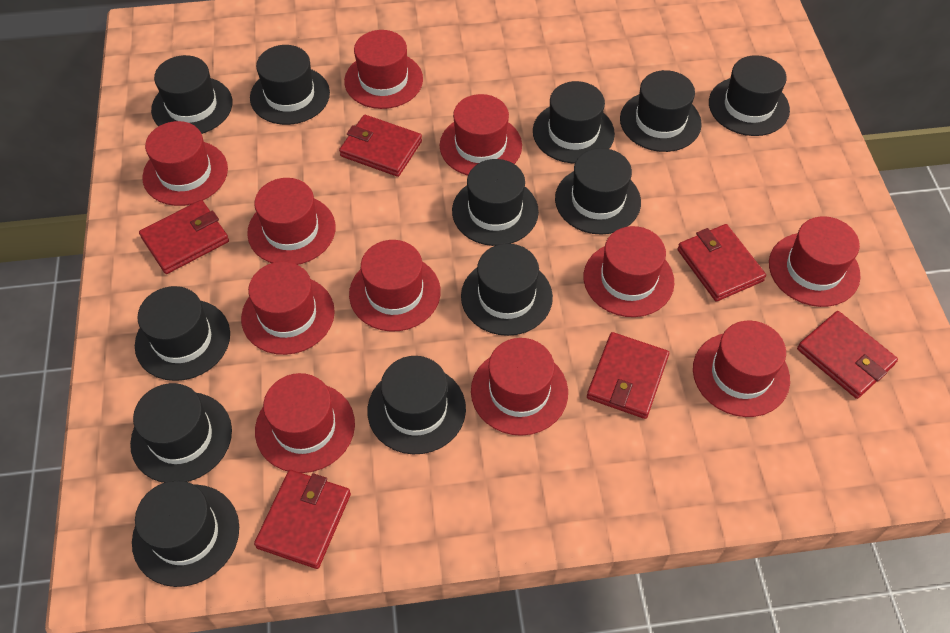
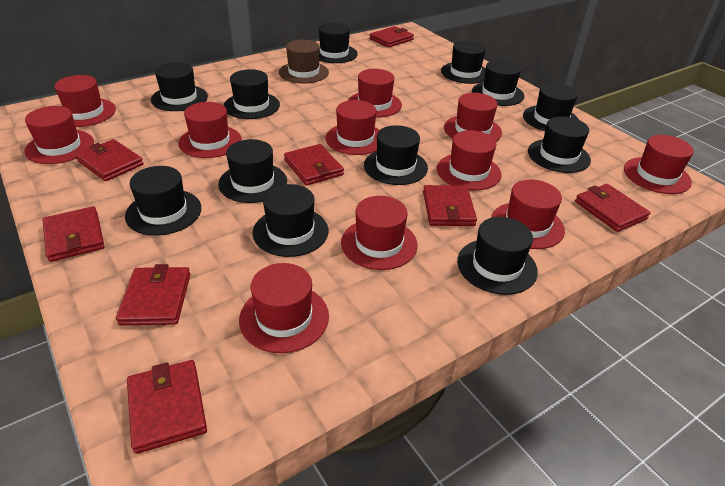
brown hat: 0 -> 1
red wallet: 6 -> 8

